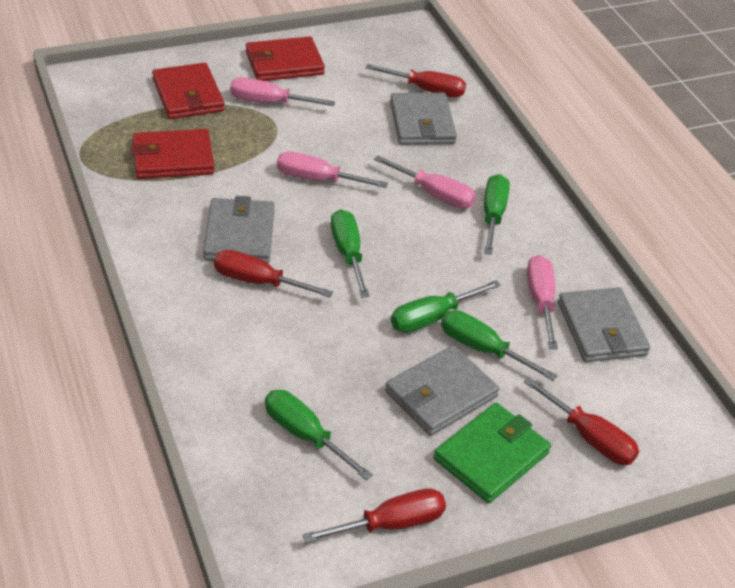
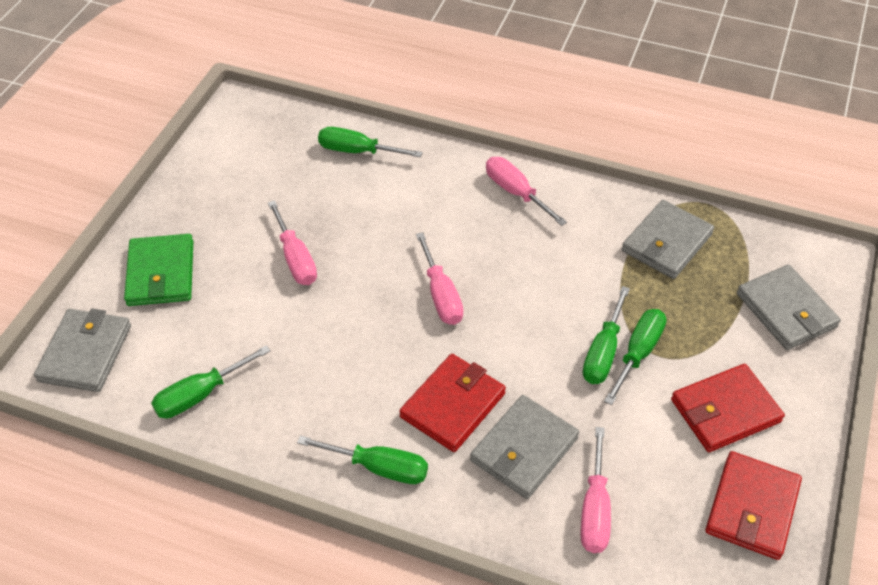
red screwdriver: 4 -> 0

